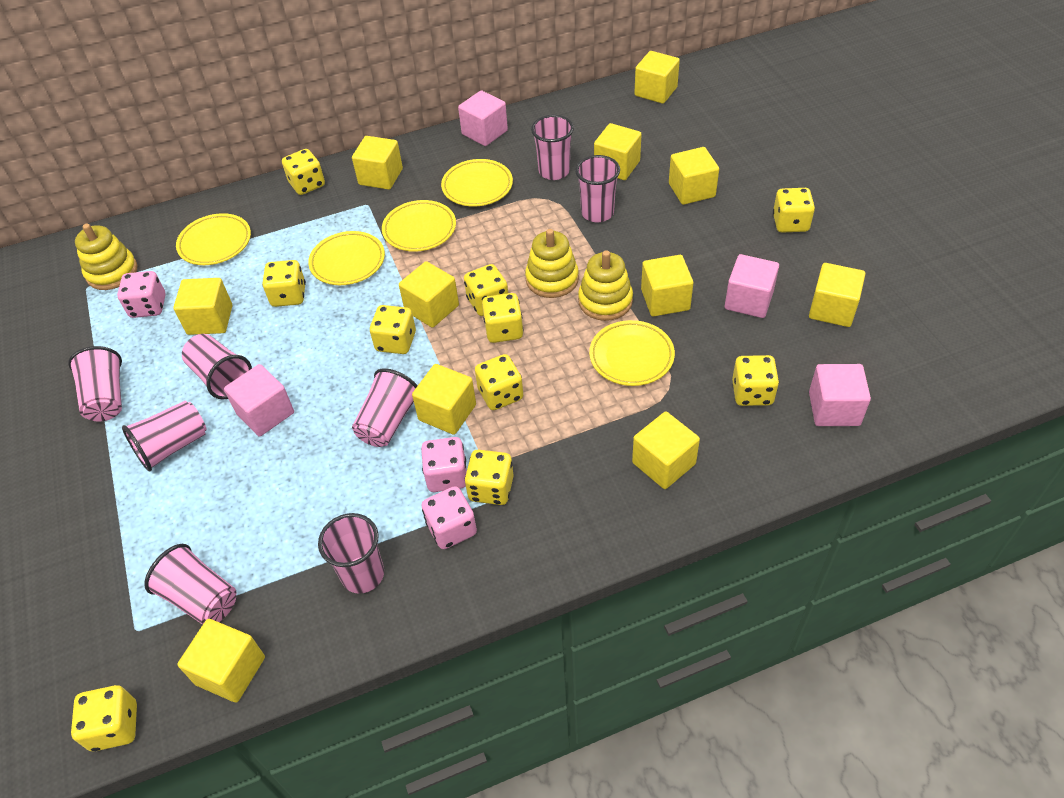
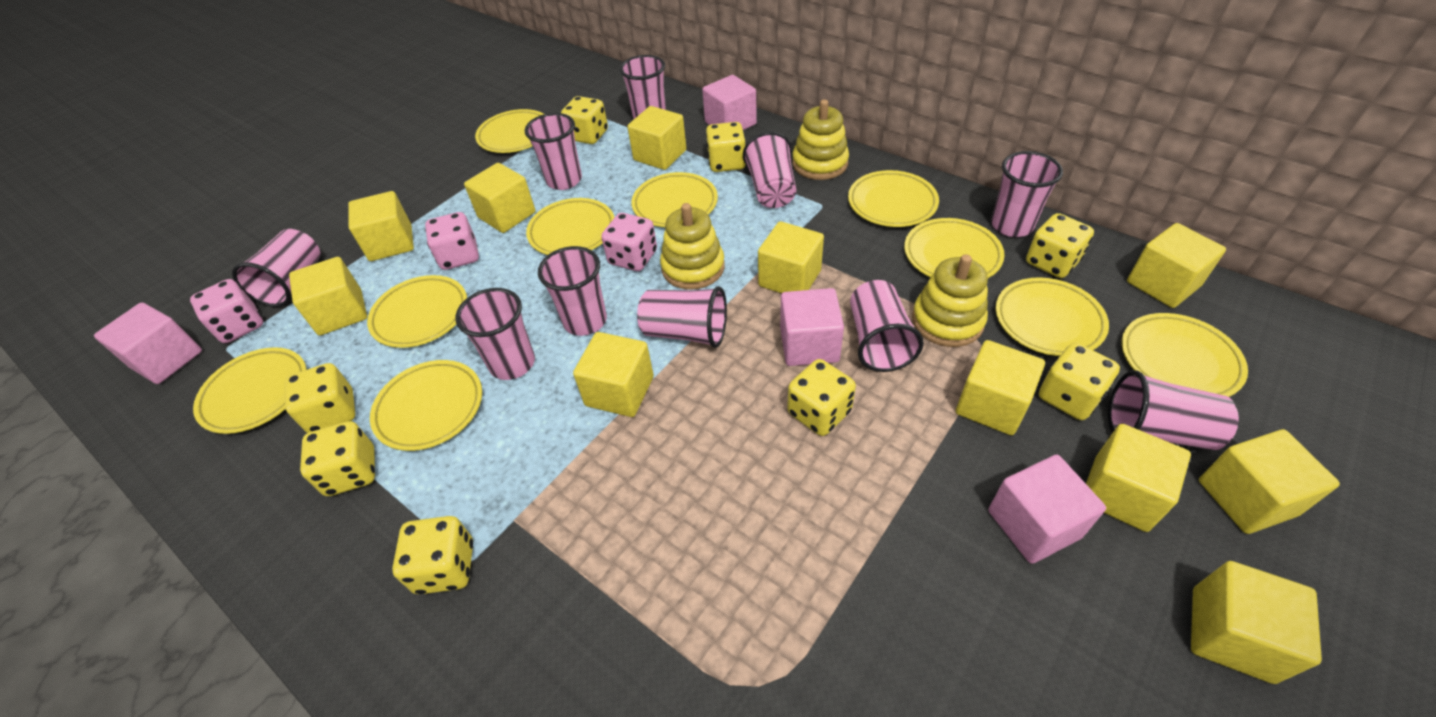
pink cup: 8 -> 10
yellow dice: 10 -> 8
yellow plate: 5 -> 10

